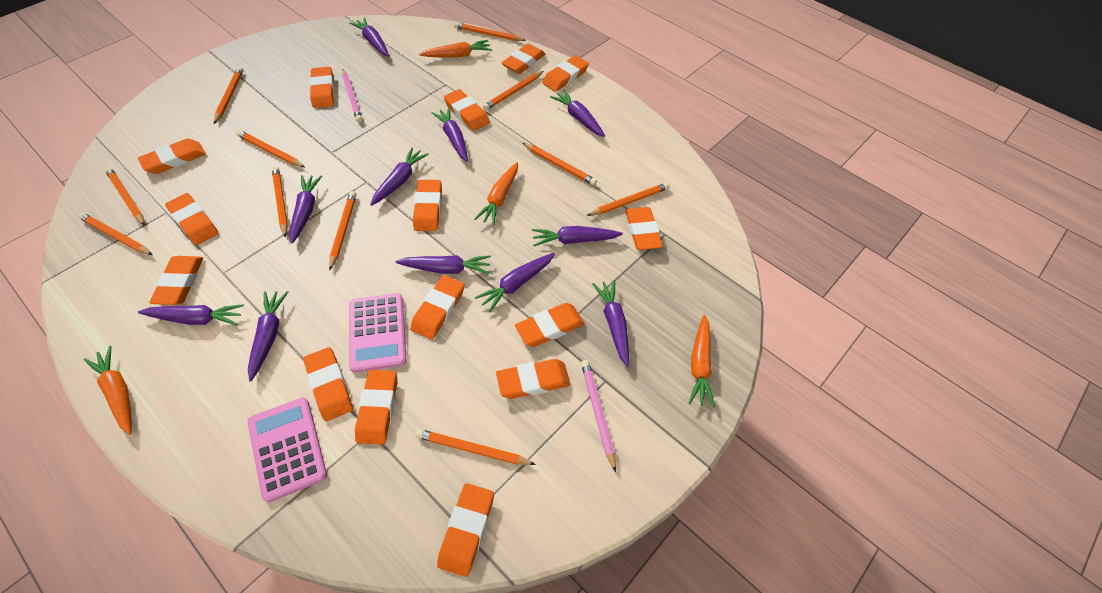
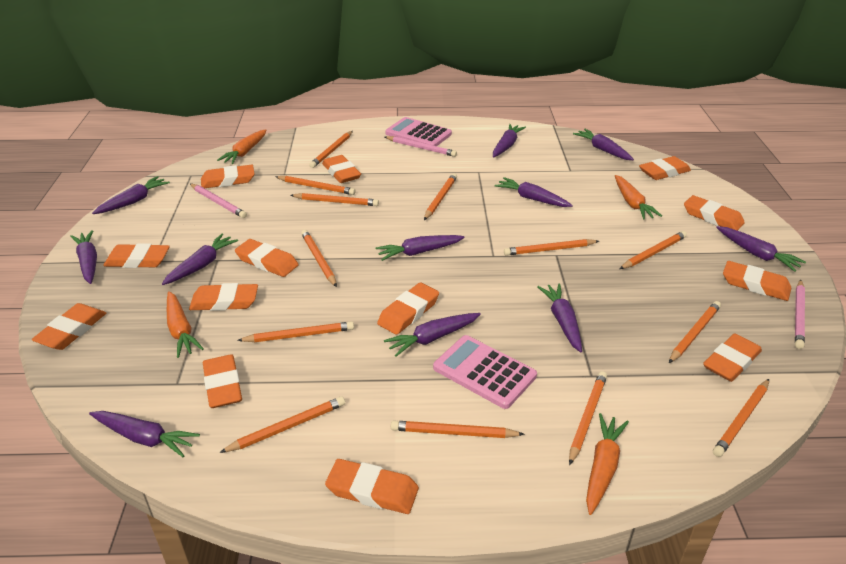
orange eraser: 15 -> 13
orange pencil: 11 -> 13
pink pencil: 2 -> 3

